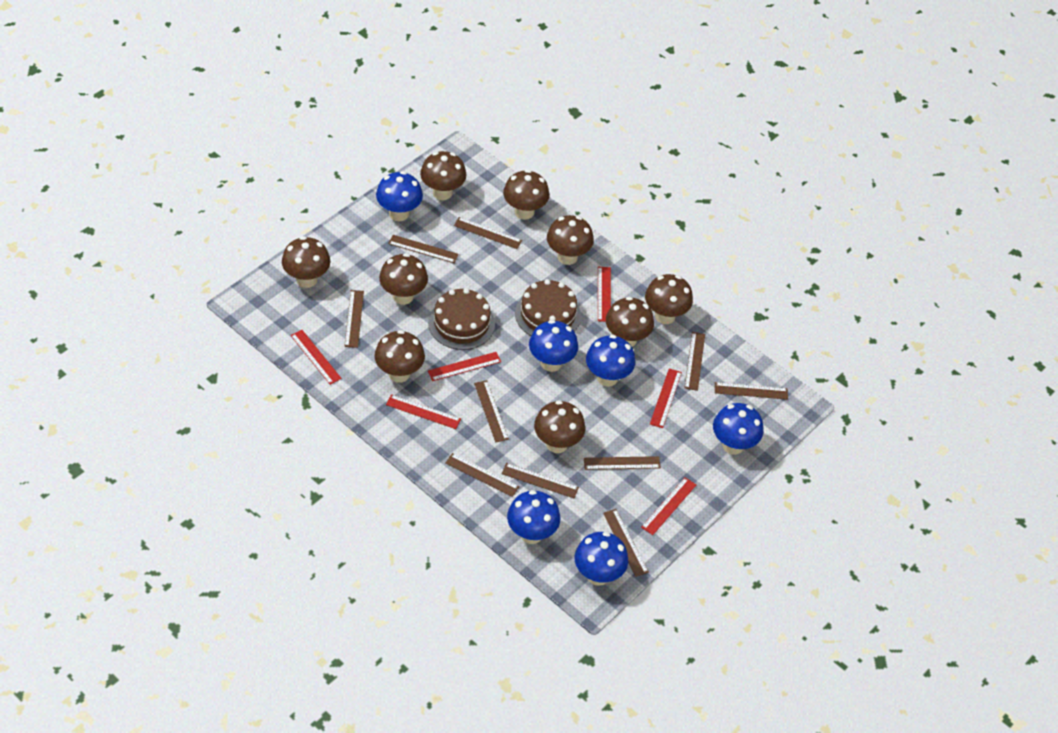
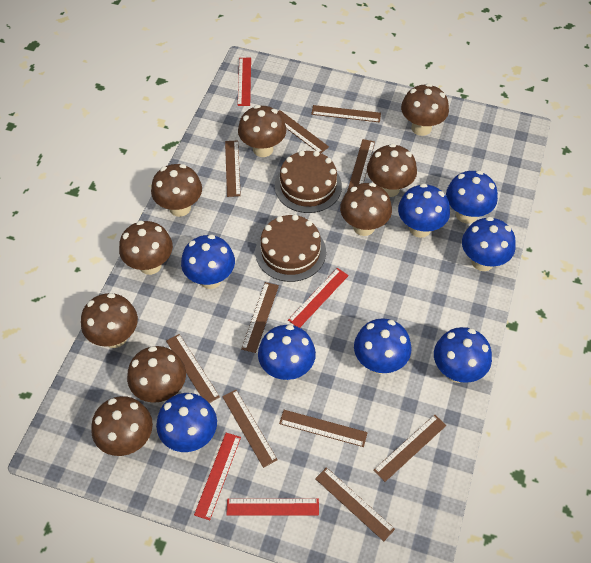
blue mushroom: 6 -> 8
red ruler: 6 -> 4

